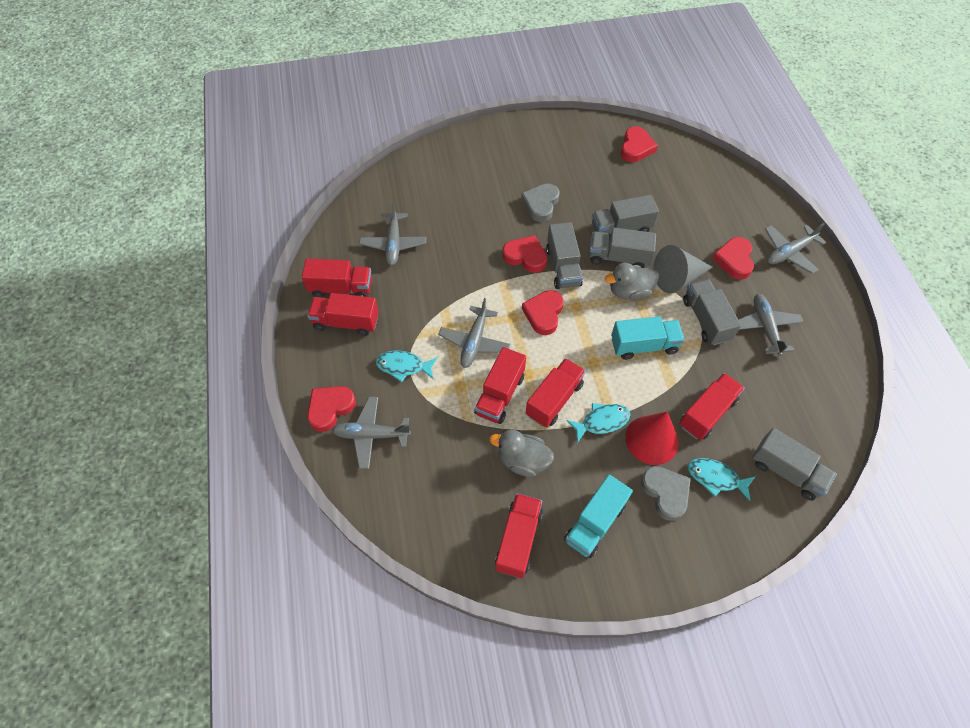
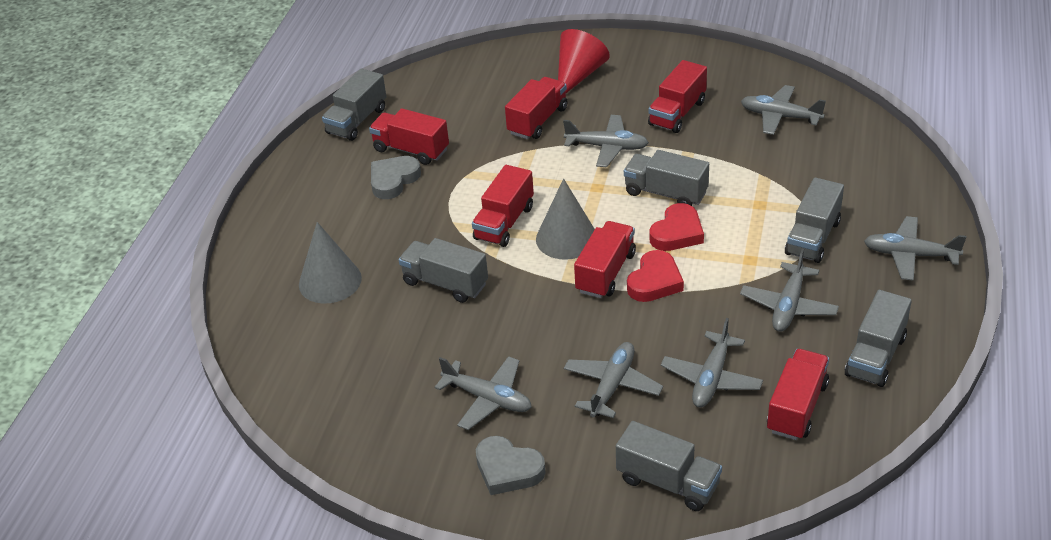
grey cone: 1 -> 2
grey duck: 2 -> 0
grey plane: 5 -> 7
grey truck: 5 -> 6
red heart: 5 -> 2
turquoise fish: 3 -> 0
turquoise truck: 2 -> 0

